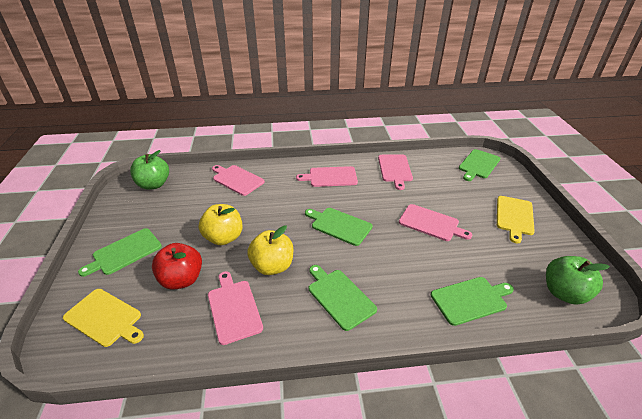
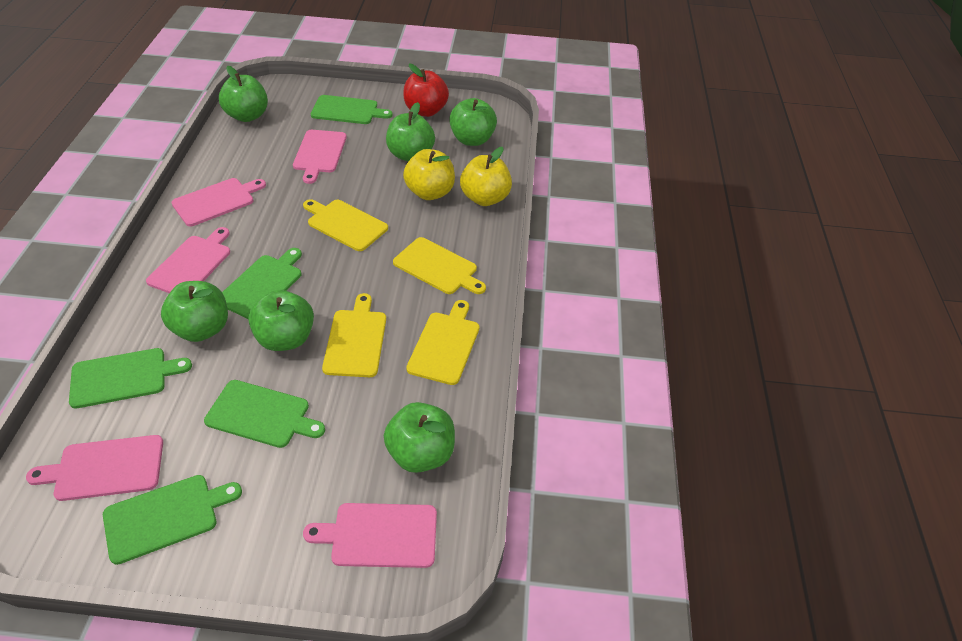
green apple: 2 -> 6
yellow cutting board: 2 -> 4

